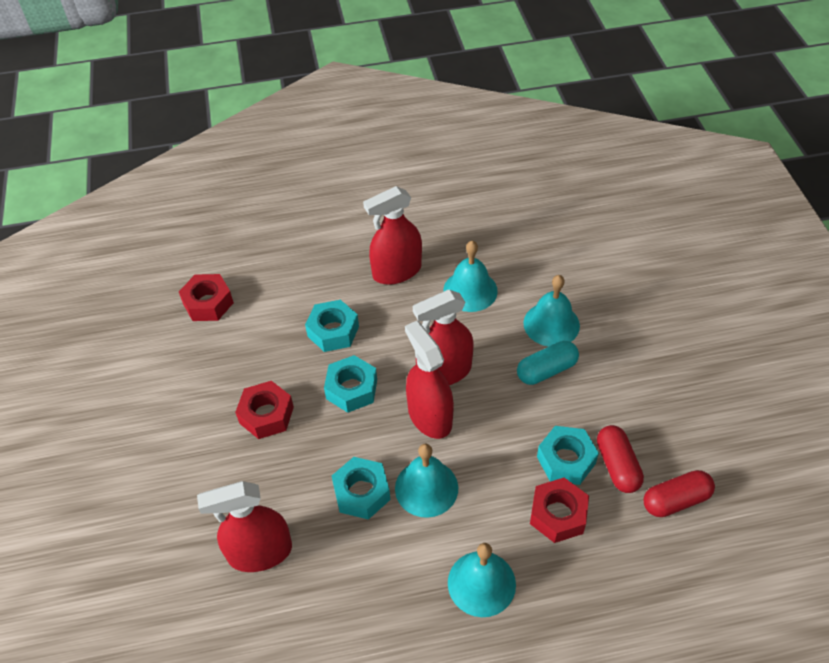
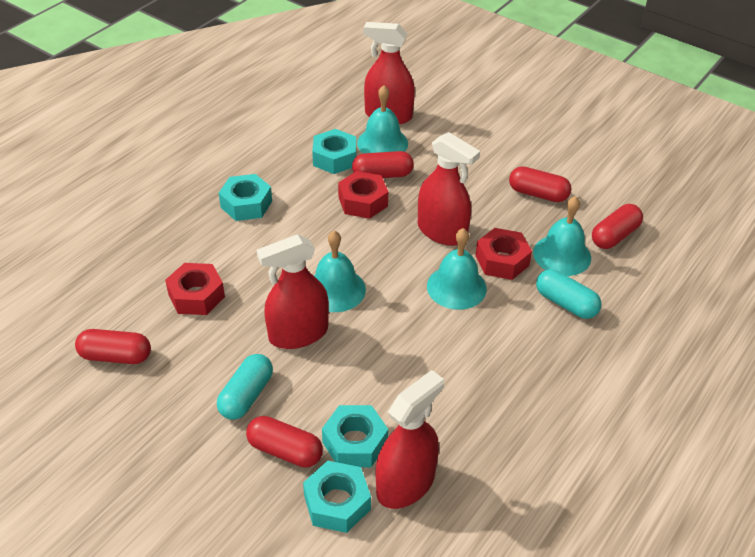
red capsule: 2 -> 5
turquoise capsule: 1 -> 2

